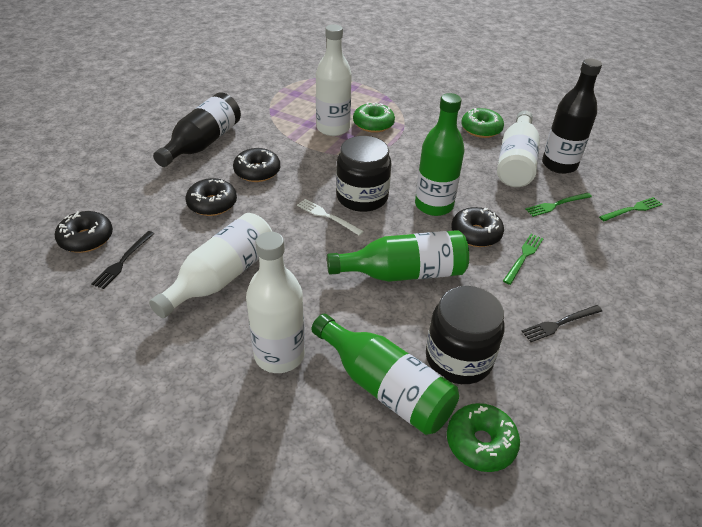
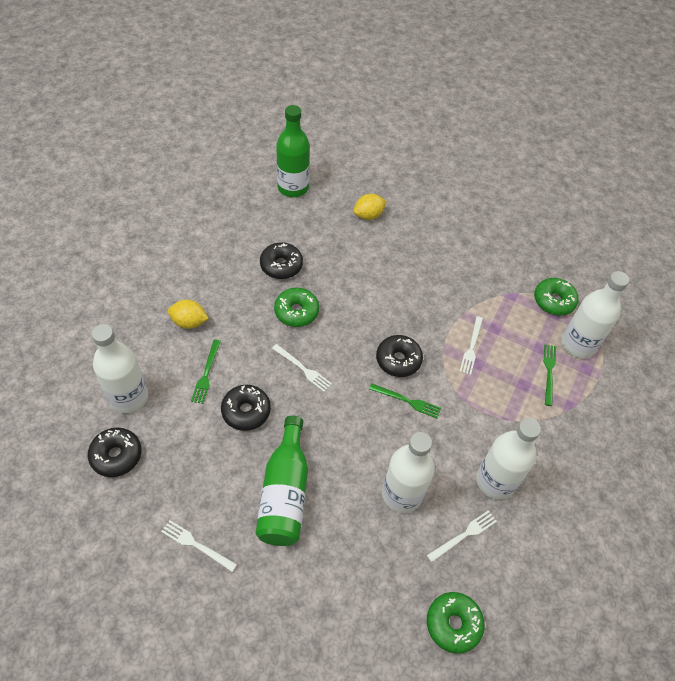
black bottle: 2 -> 0
black fork: 2 -> 0
black jar: 2 -> 0
green bottle: 3 -> 2
white fork: 1 -> 4
yellow lemon: 0 -> 2

